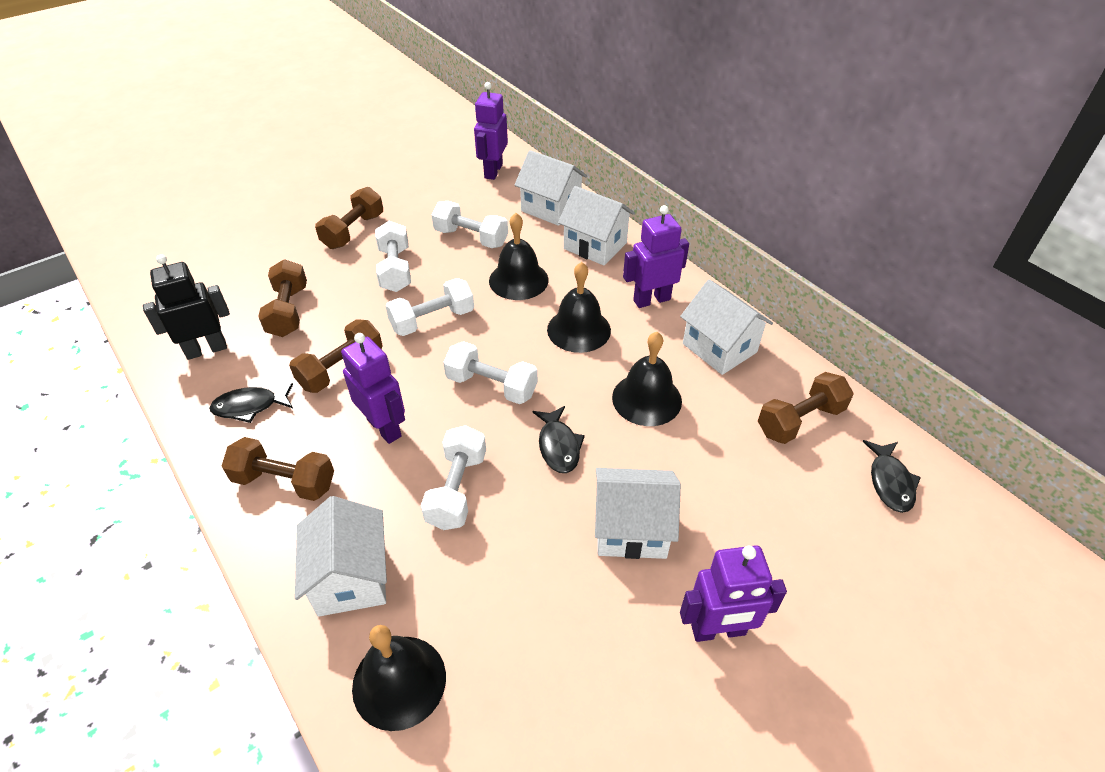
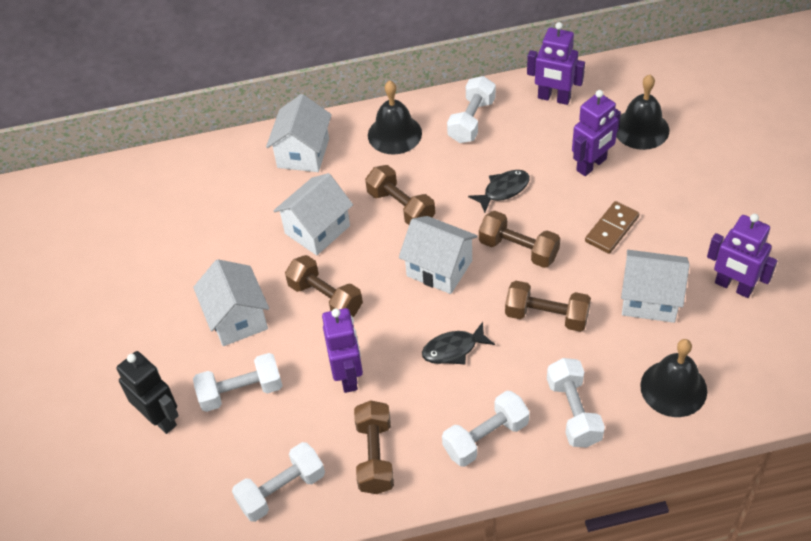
black bell: 4 -> 3
black fish: 3 -> 2
brown domino: 0 -> 1

